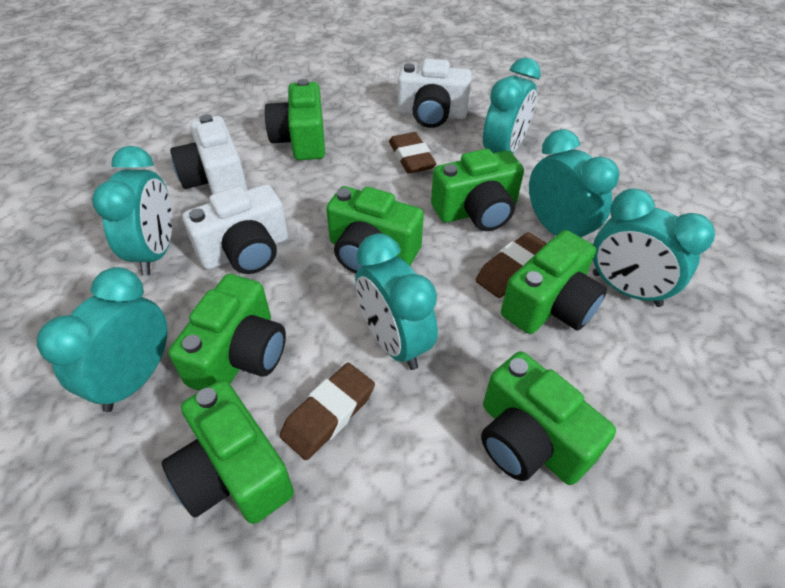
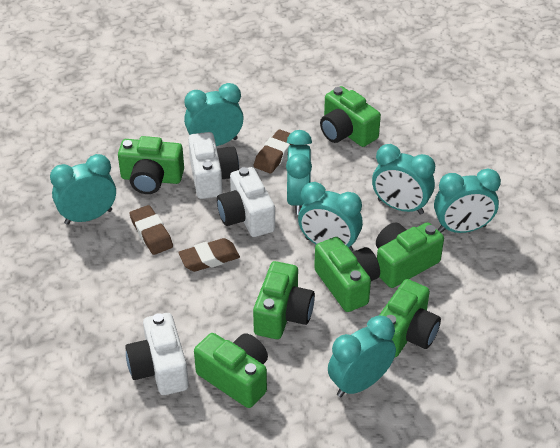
turquoise clock: 6 -> 7

